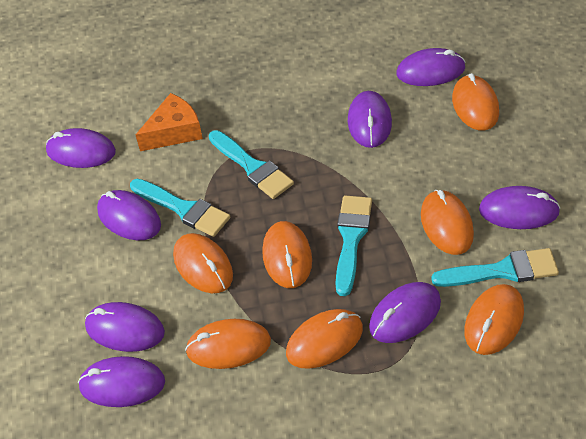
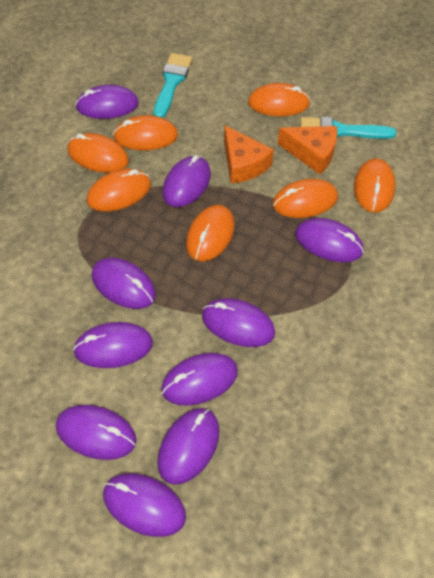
orange cheese: 1 -> 2
purple mouse: 8 -> 10
turquoise brush: 4 -> 2

